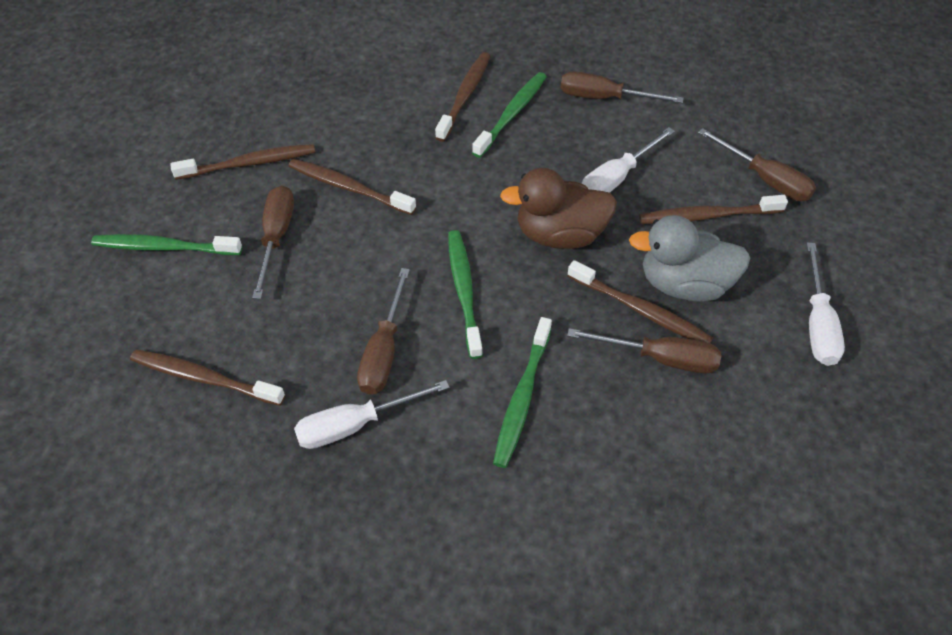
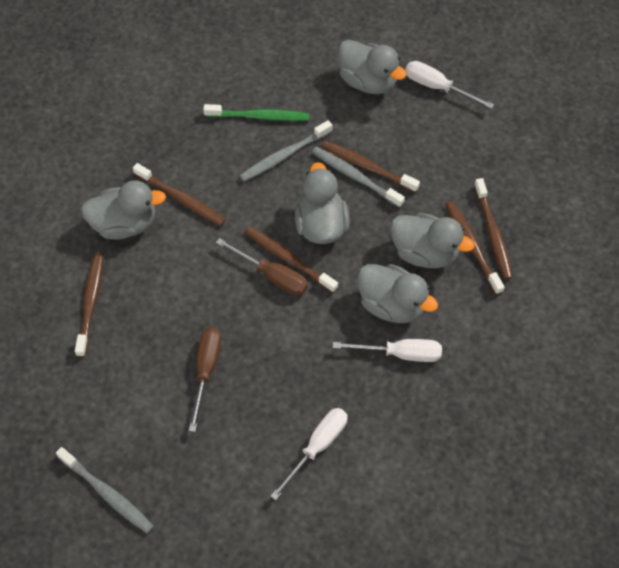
brown duck: 1 -> 0
brown screwdriver: 5 -> 2
green toothbrush: 4 -> 1
grey duck: 1 -> 5
grey toothbrush: 0 -> 3

